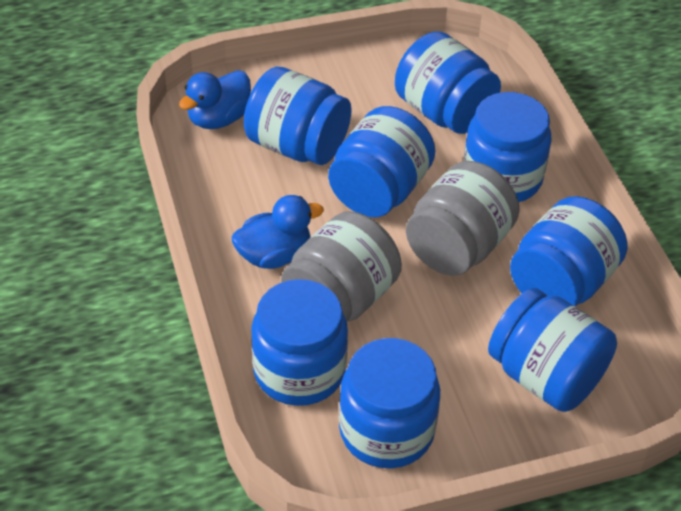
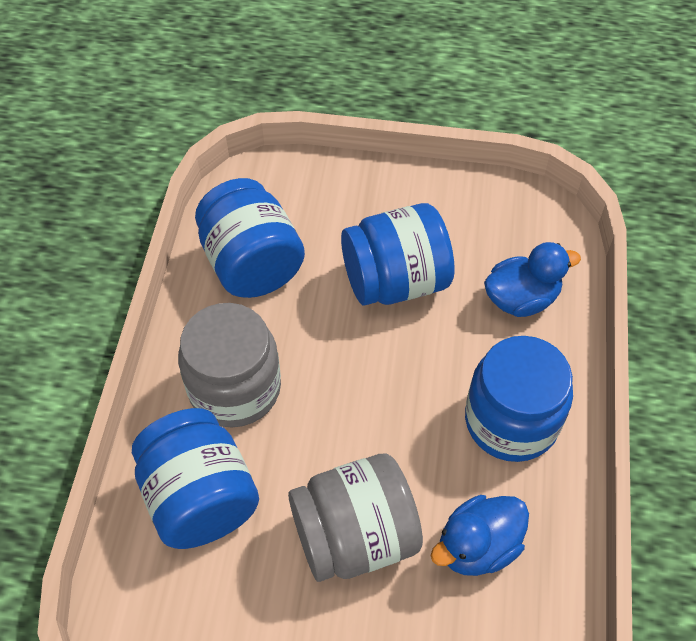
blue jar: 8 -> 4

